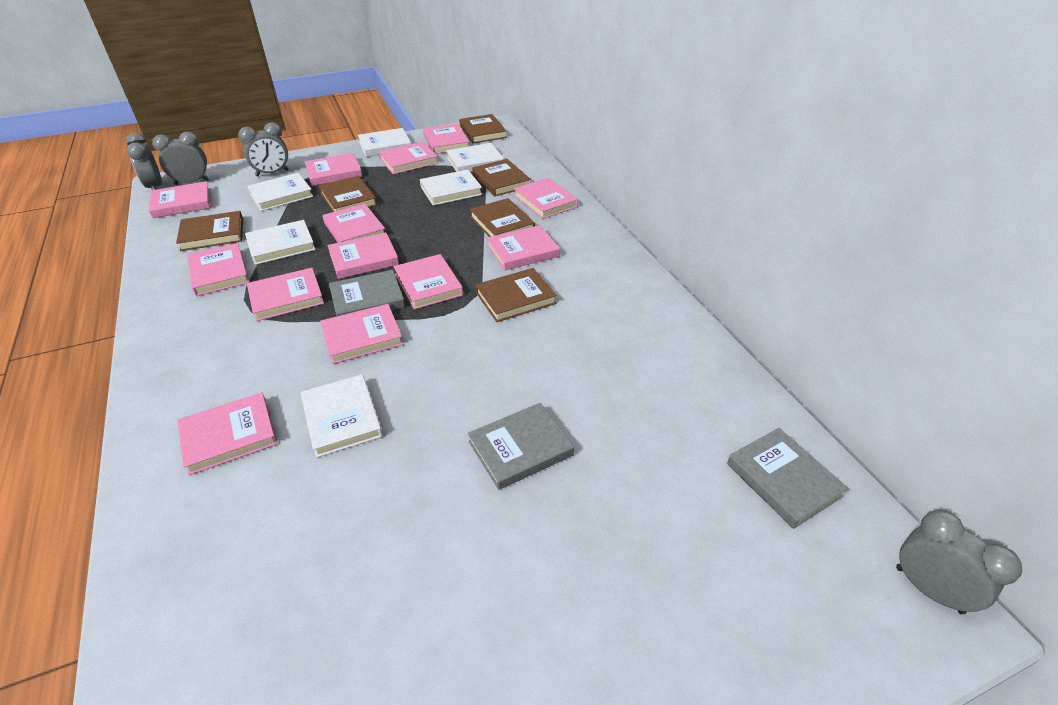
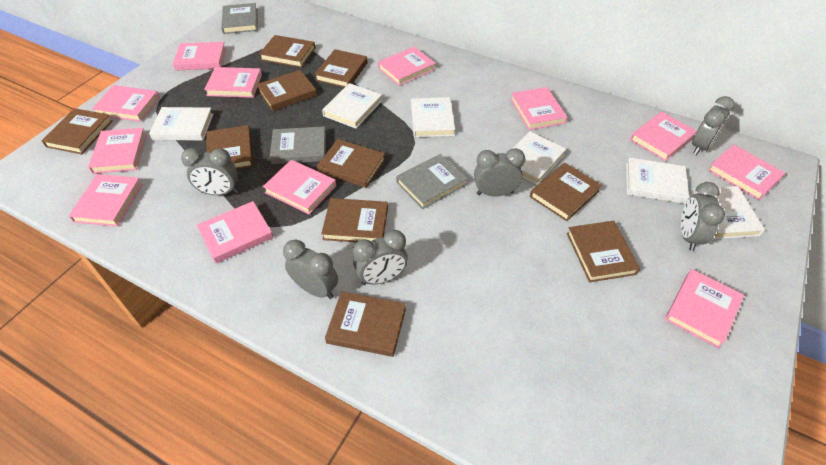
brown book: 6 -> 10
grey clock: 4 -> 6
pink book: 13 -> 12

